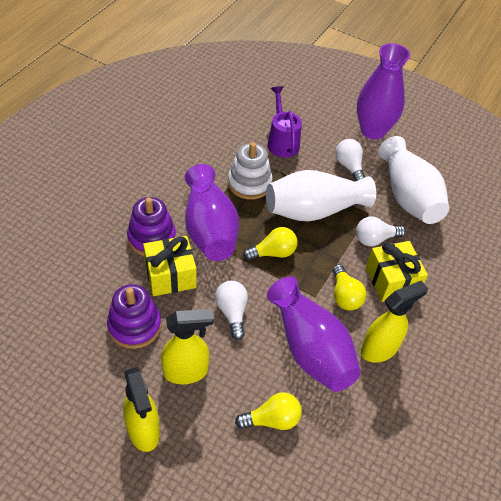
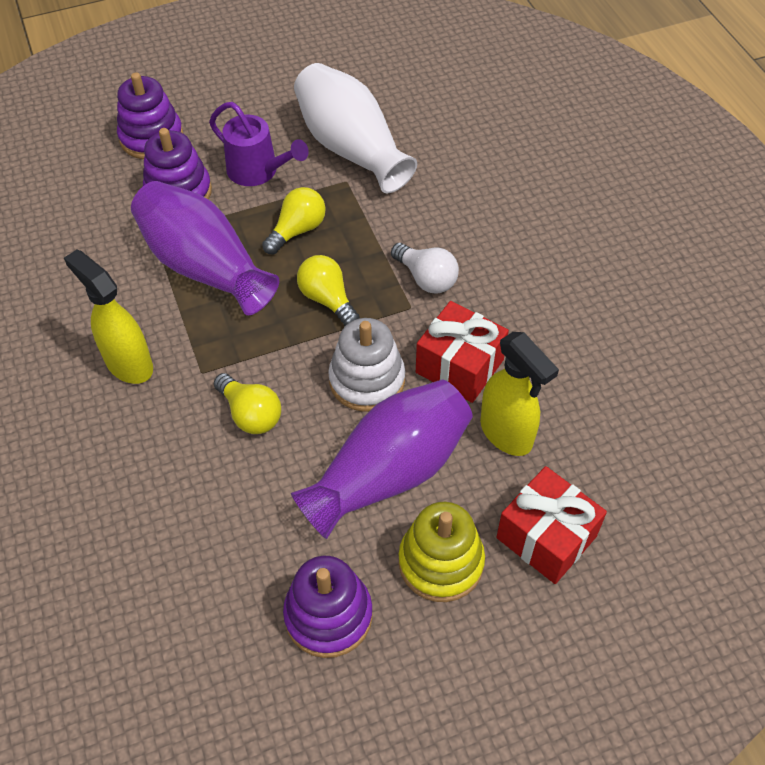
purple stacking toy: 2 -> 3
purple vase: 3 -> 2
red gift: 0 -> 2
white light bulb: 3 -> 1
white vase: 2 -> 1
yellow gift: 2 -> 0
yellow spray bottle: 3 -> 2
yellow stacking toy: 0 -> 1

